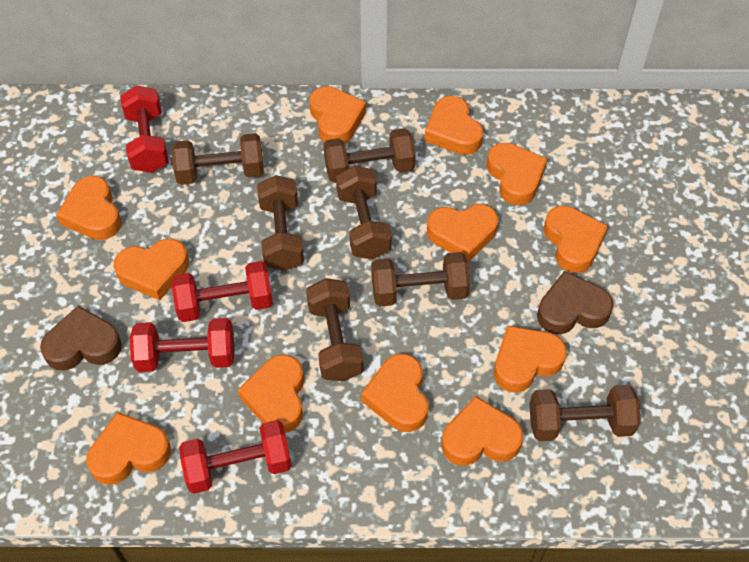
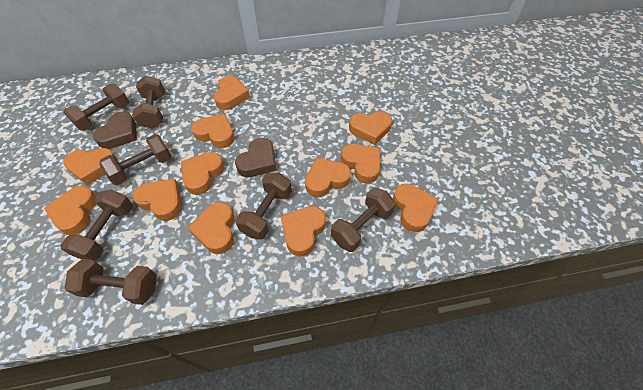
red dumbbell: 4 -> 0

